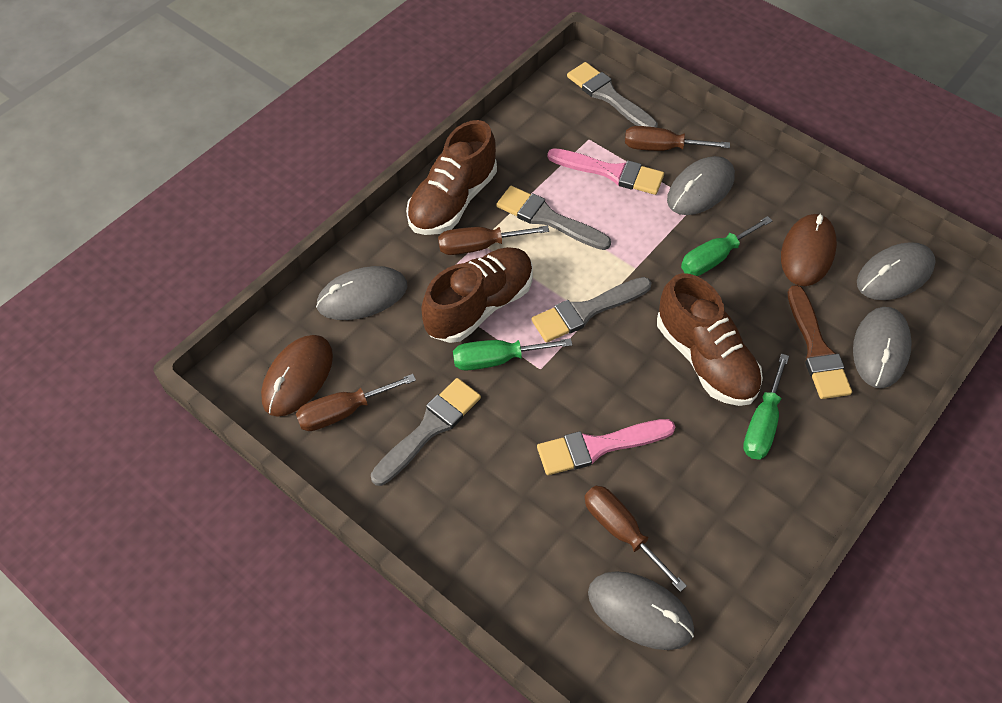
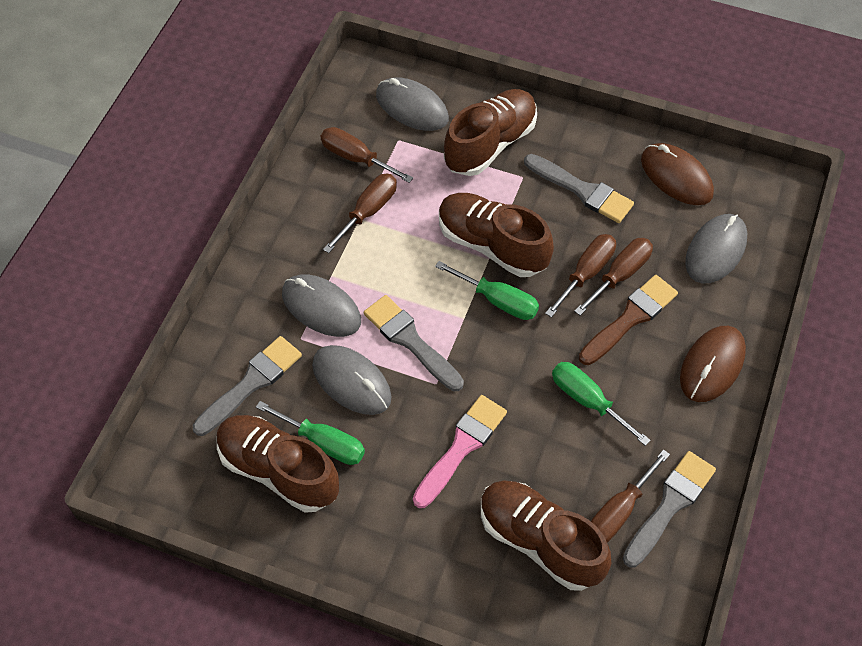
brown screwdriver: 4 -> 5
brown shoe: 3 -> 4
grey mouse: 5 -> 4
pink brush: 2 -> 1

